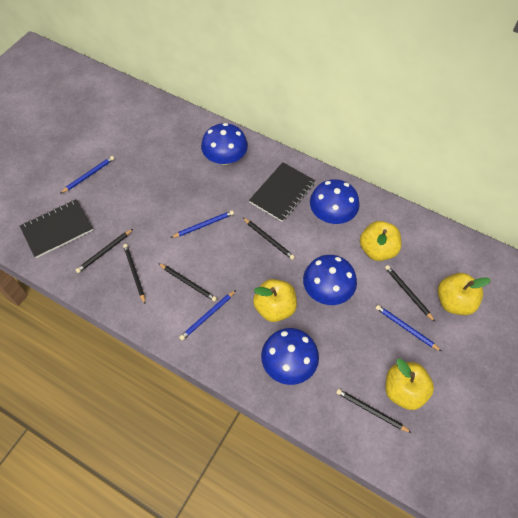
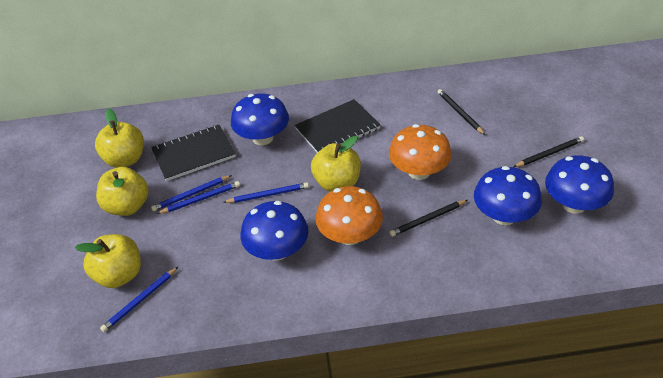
black pencil: 6 -> 3
orange mushroom: 0 -> 2

